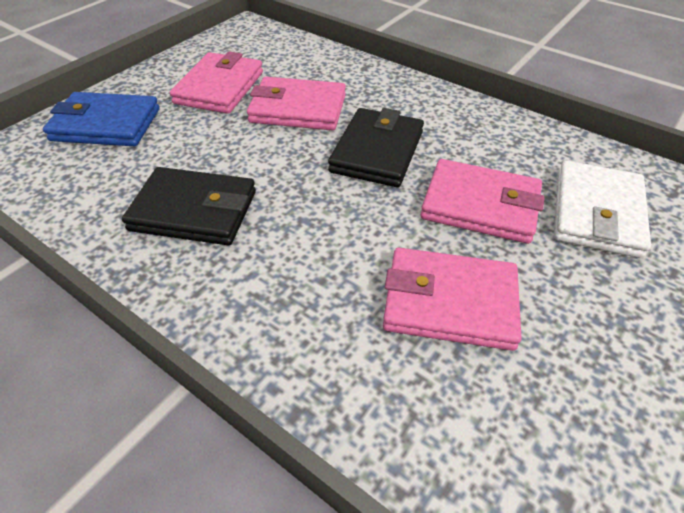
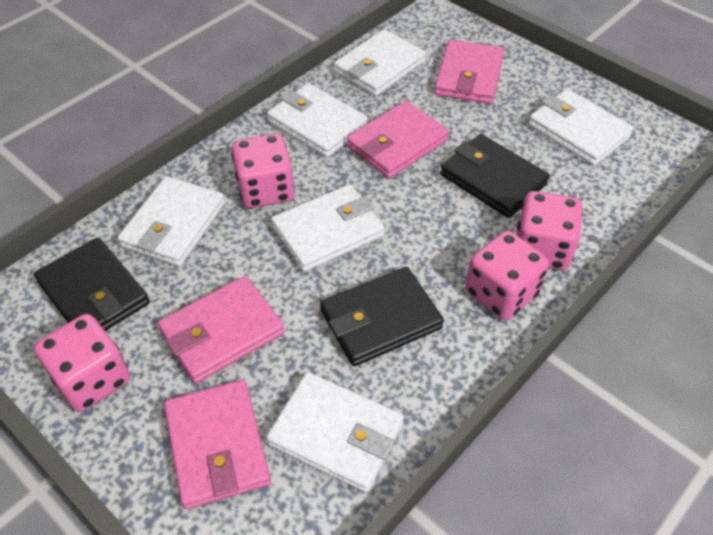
black wallet: 2 -> 3
blue wallet: 1 -> 0
pink dice: 0 -> 4
white wallet: 1 -> 6

